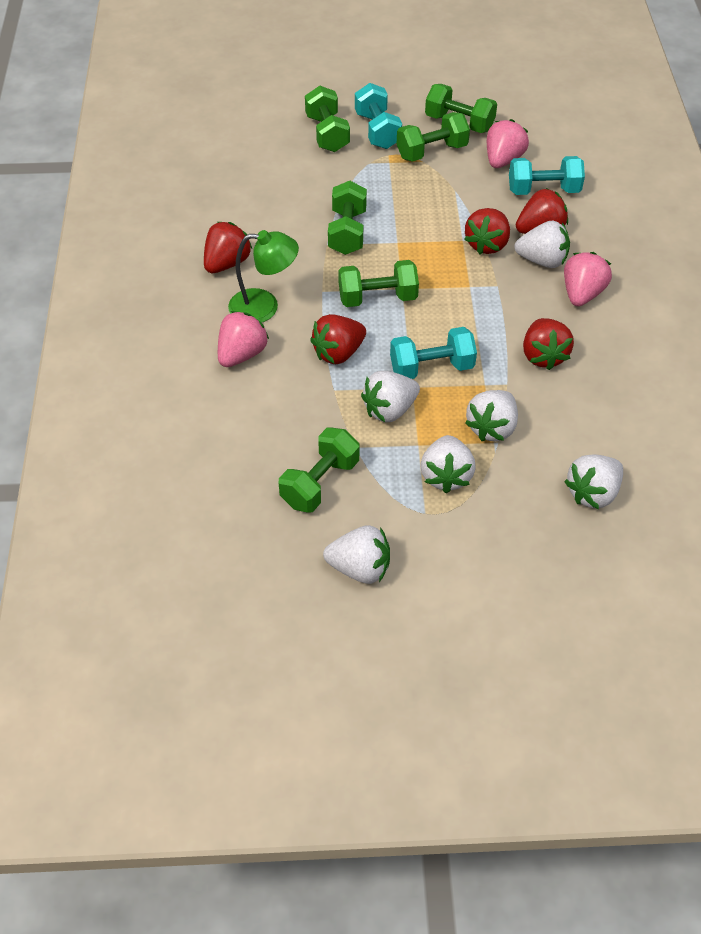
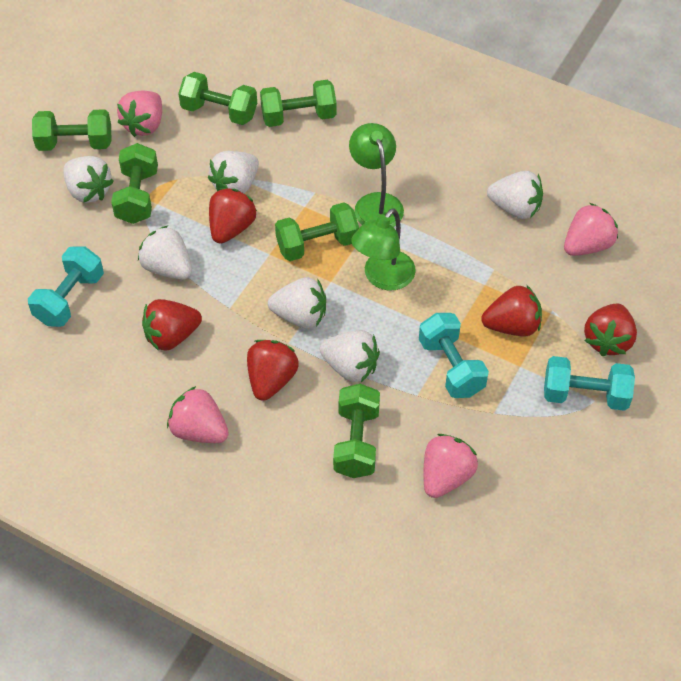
green lamp: 1 -> 2
pink strawberry: 3 -> 4

